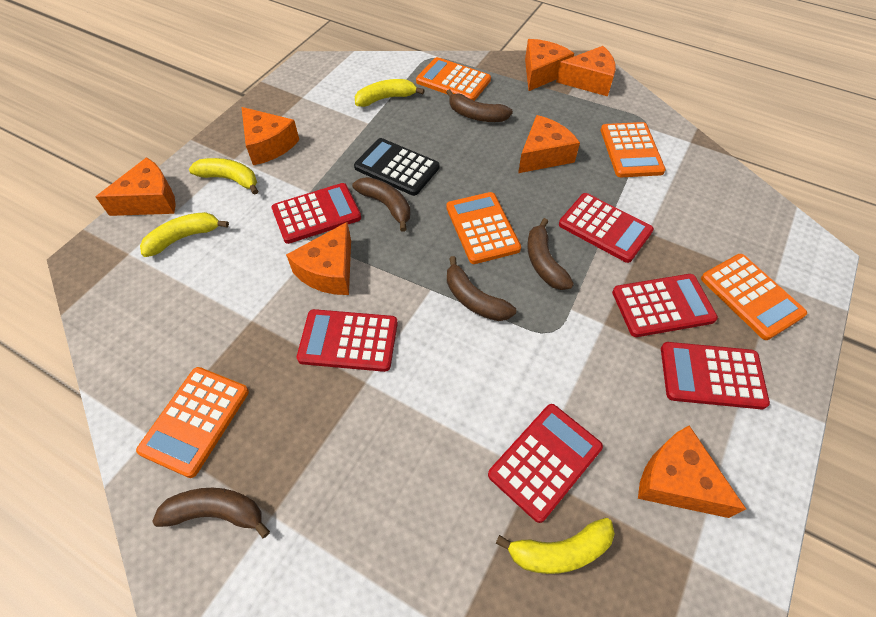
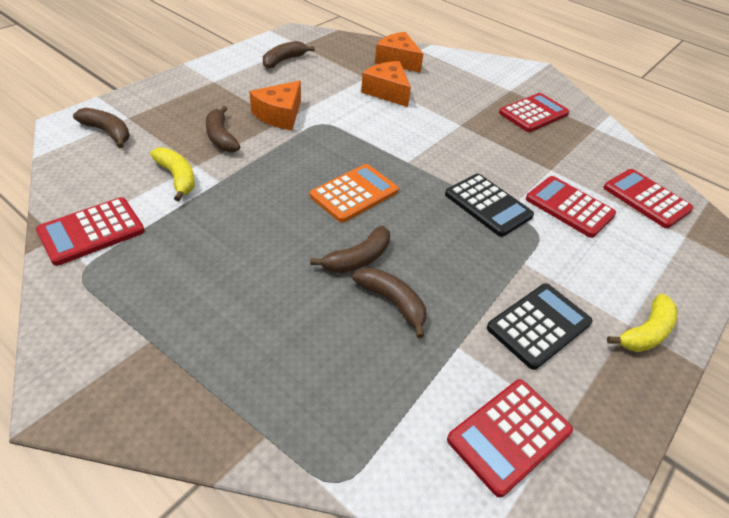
black calculator: 1 -> 2
orange calculator: 5 -> 1
orange cheese: 7 -> 3
red calculator: 6 -> 5
yellow banana: 4 -> 2

